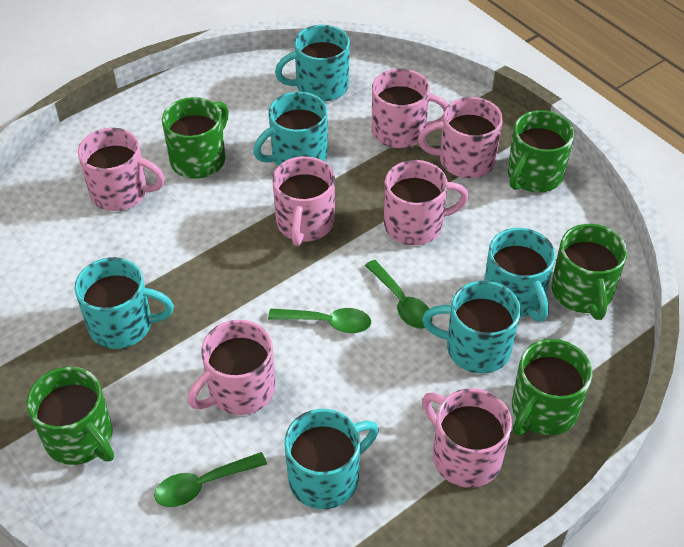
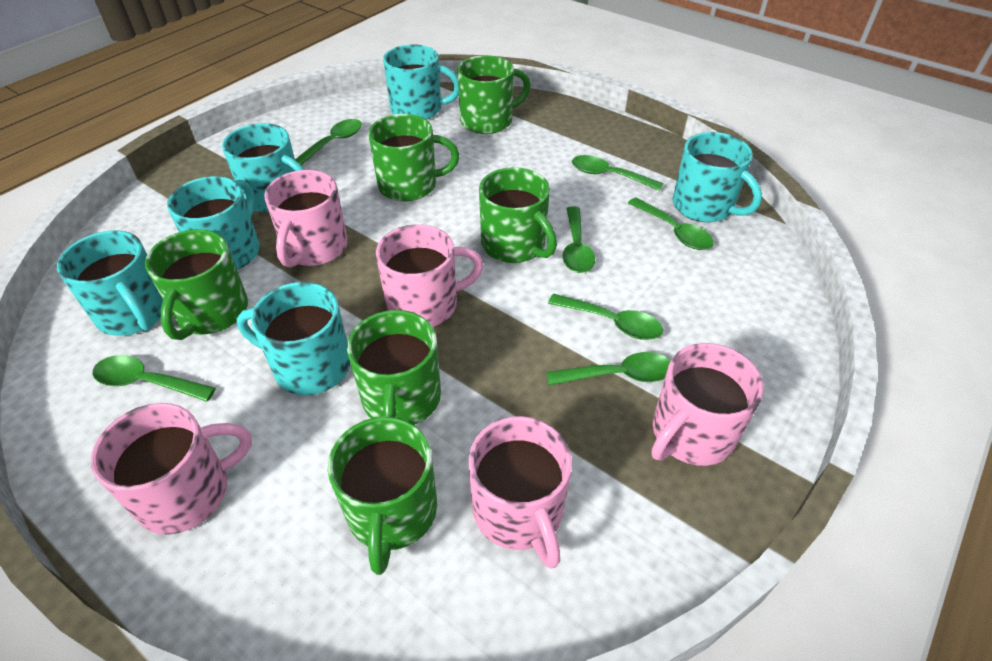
green mug: 5 -> 6
green spoon: 3 -> 7
pink mug: 7 -> 5

